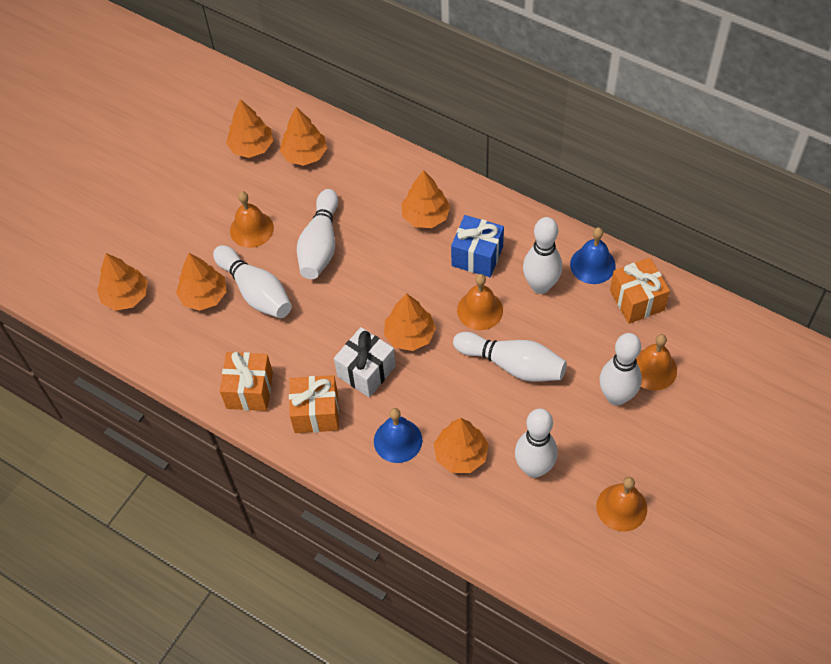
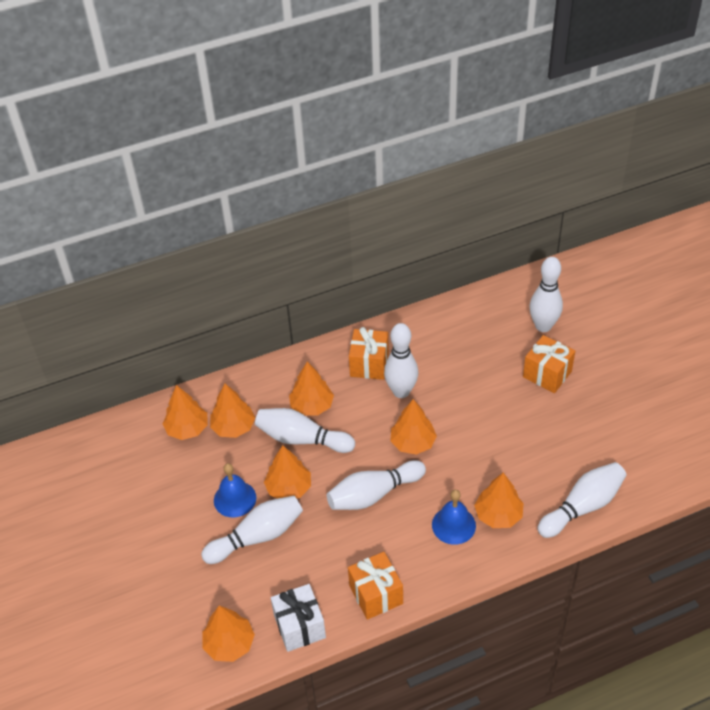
blue gift: 1 -> 0
orange bell: 4 -> 0

